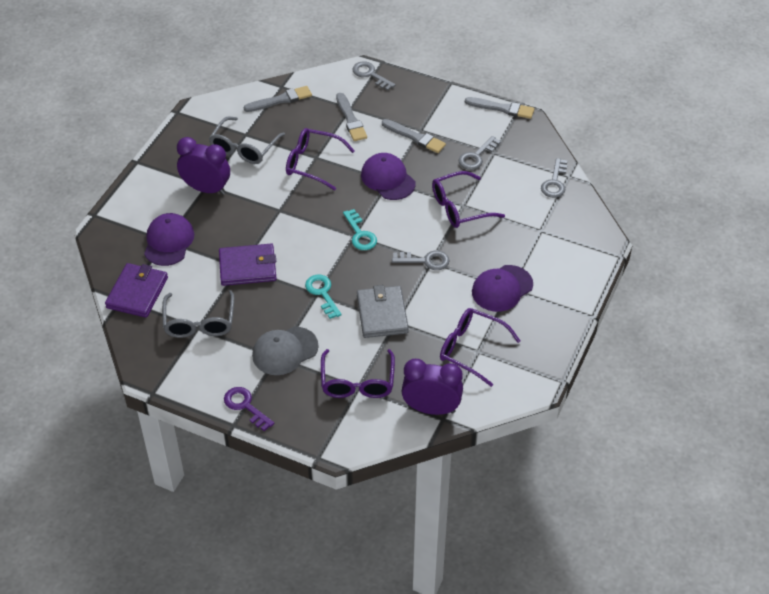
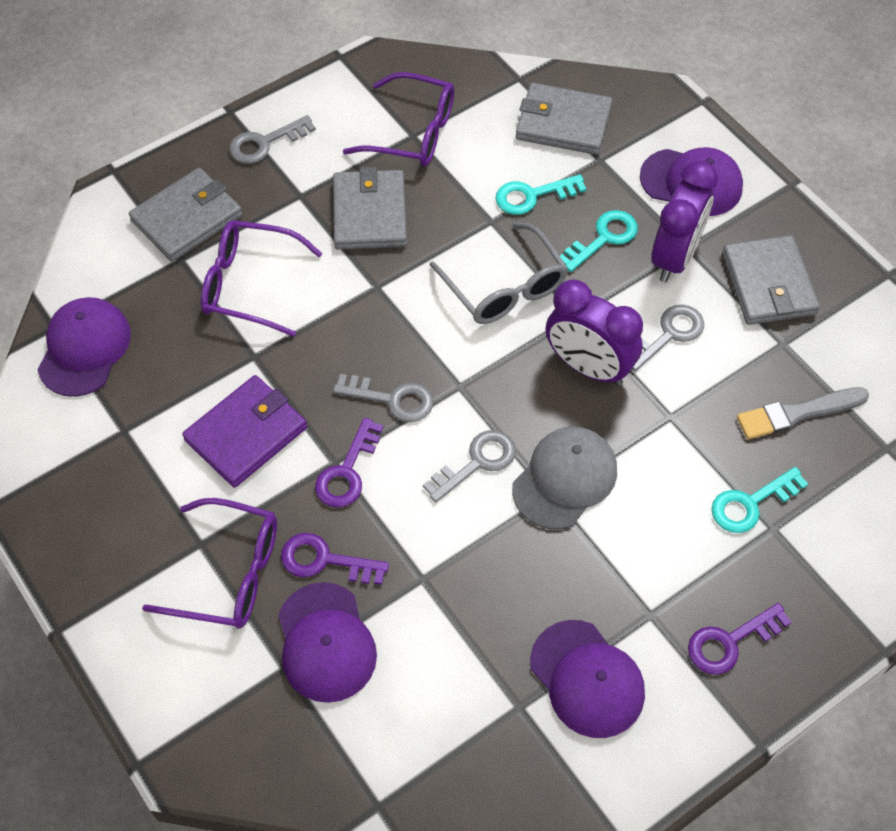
grey brush: 4 -> 1
grey glasses: 2 -> 1
grey wallet: 1 -> 4
purple cap: 3 -> 4
purple glasses: 4 -> 3
purple key: 1 -> 3
purple wallet: 2 -> 1
turquoise key: 2 -> 3

